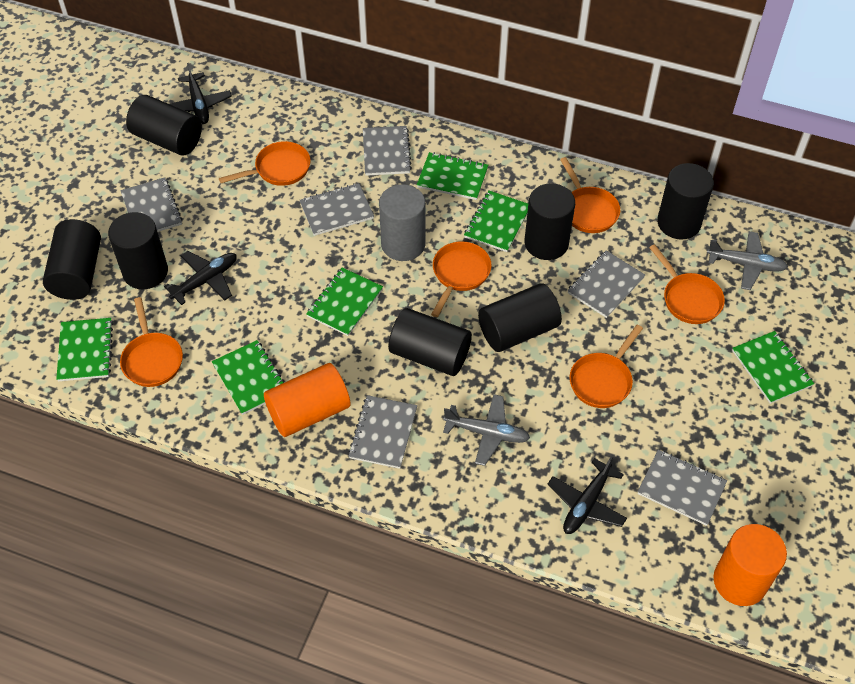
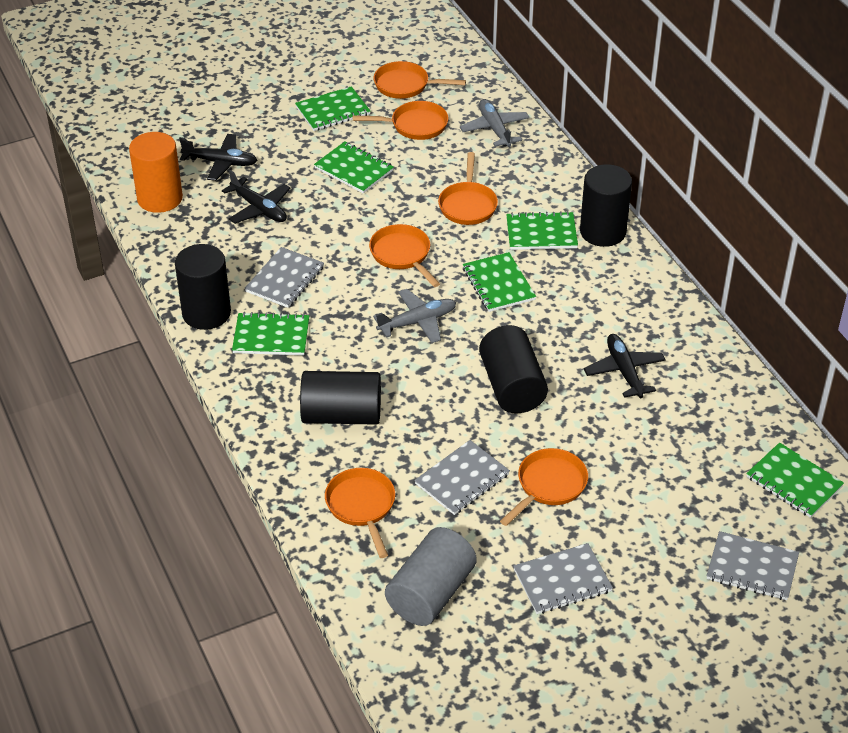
black cylinder: 7 -> 4
grey notebook: 6 -> 4
orange cylinder: 2 -> 1

